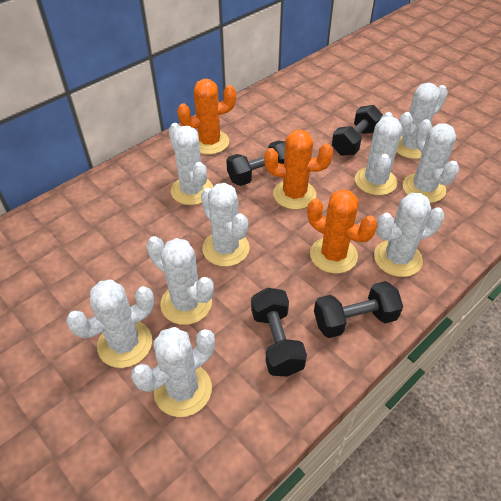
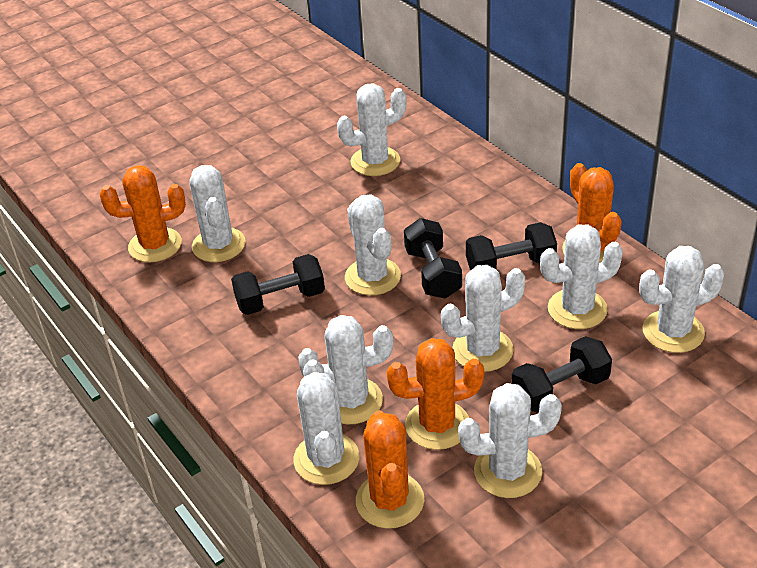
orange cactus: 3 -> 4

